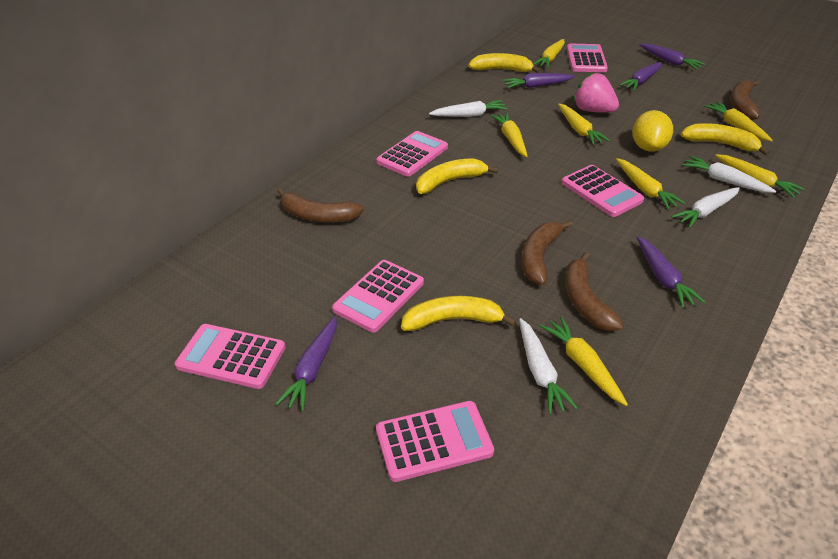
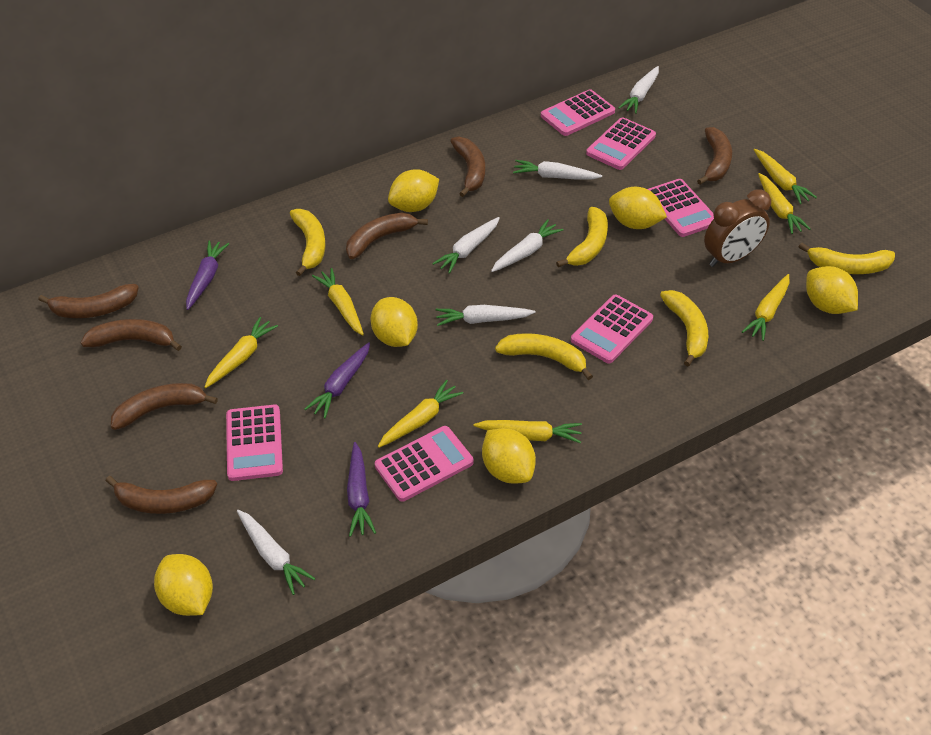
brown banana: 4 -> 7
brown clock: 0 -> 1
pink strawberry: 1 -> 0
purple carrot: 5 -> 3
white carrot: 4 -> 6
yellow banana: 4 -> 5
yellow lemon: 1 -> 6

